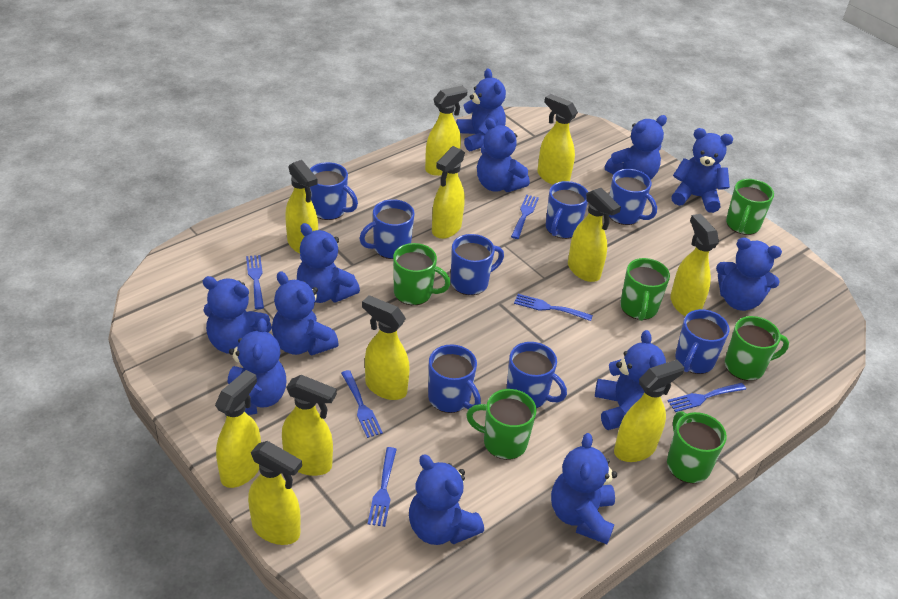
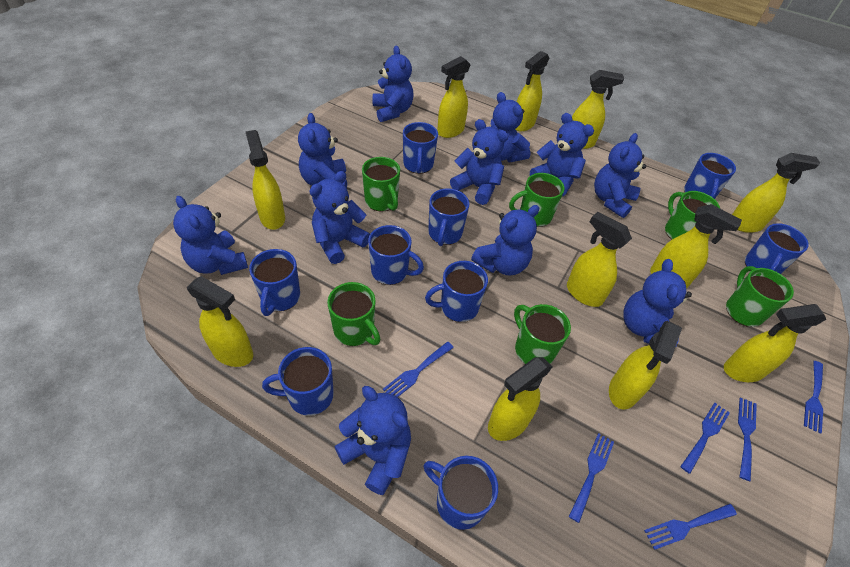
blue mug: 8 -> 9
blue teddy bear: 12 -> 11

